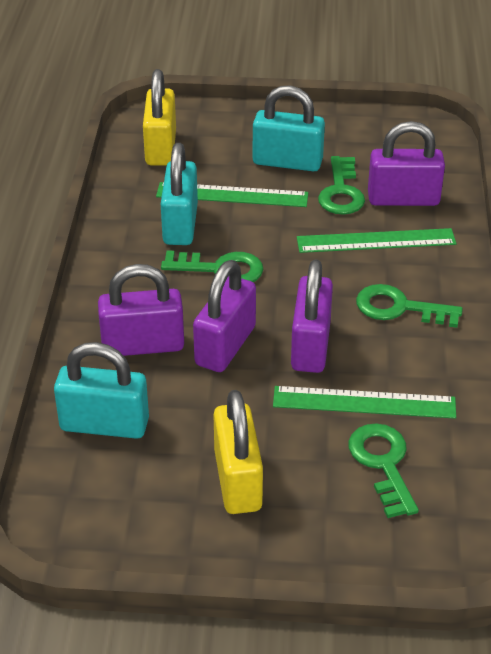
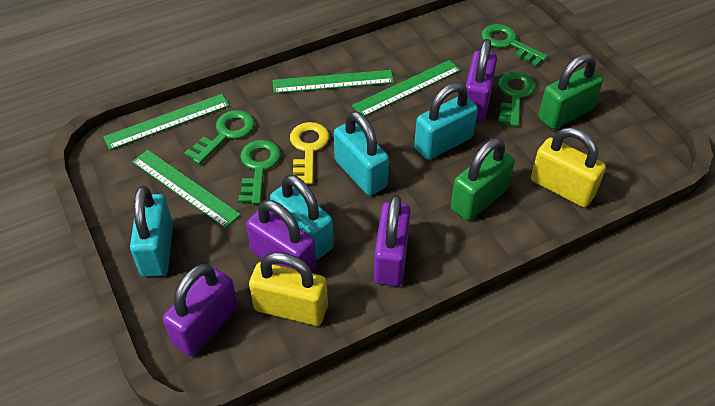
green padlock: 0 -> 2
green ruler: 3 -> 4
turquoise padlock: 3 -> 4
yellow key: 0 -> 1

